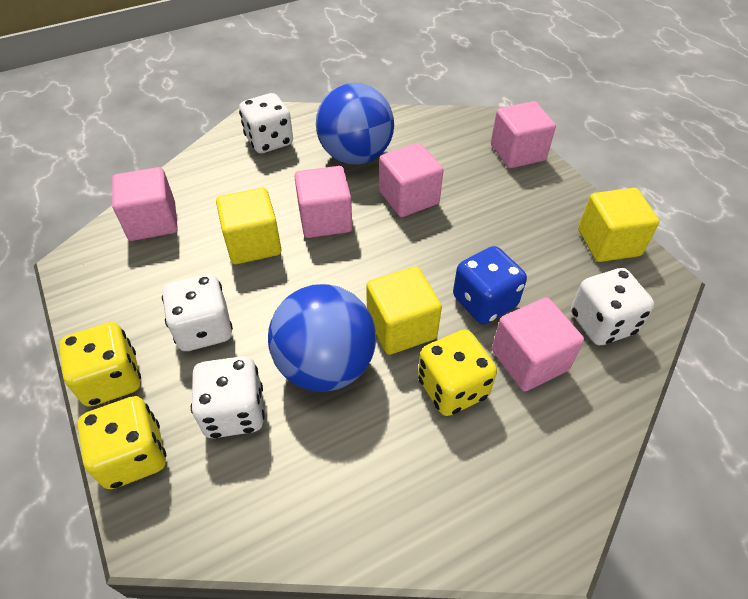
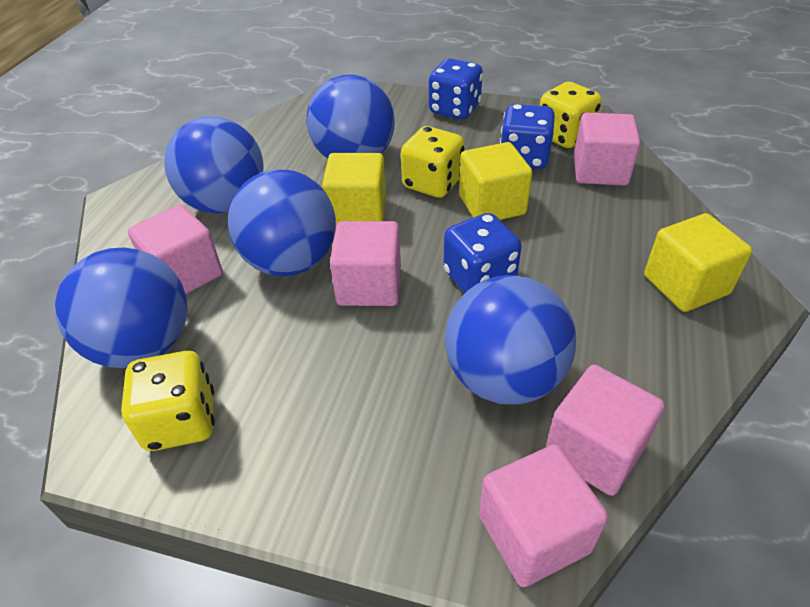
blue ball: 2 -> 5
blue dice: 1 -> 3
white dice: 4 -> 0

